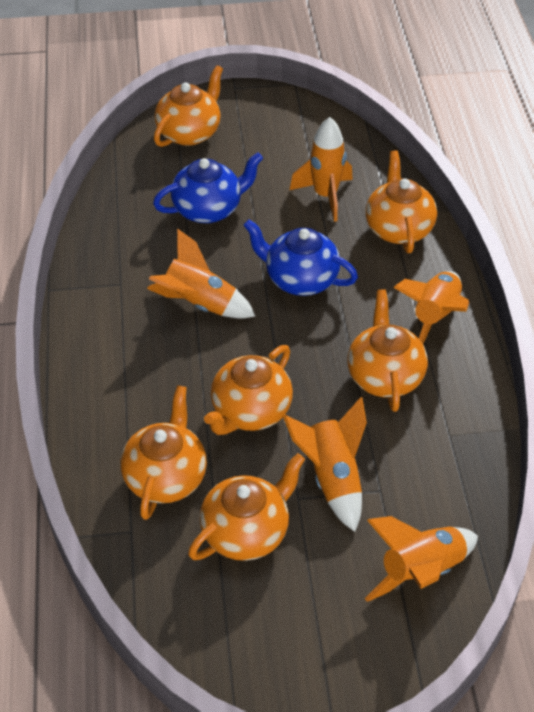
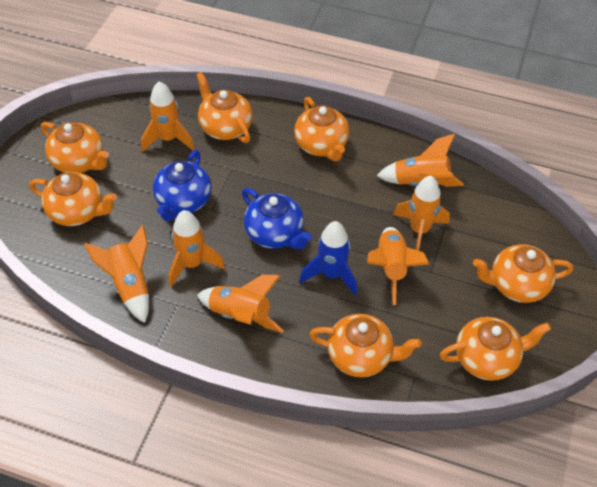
blue rocket: 0 -> 1
orange rocket: 5 -> 7
orange teapot: 6 -> 7

